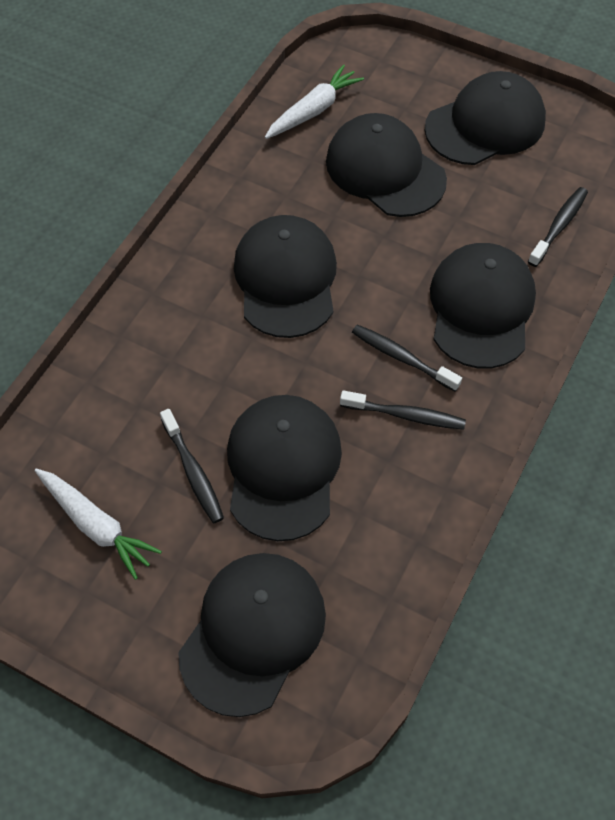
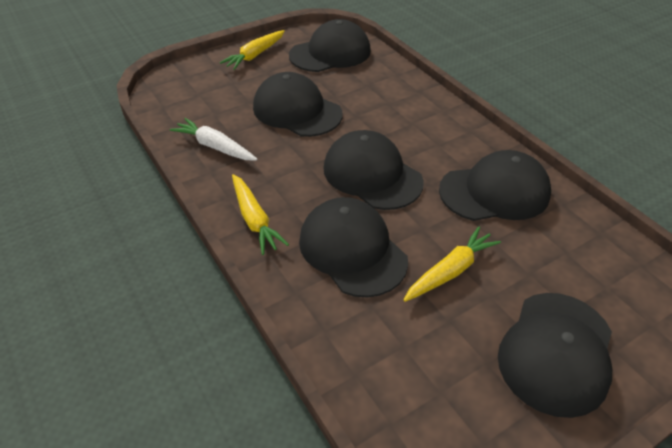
black toothbrush: 4 -> 0
white carrot: 2 -> 1
yellow carrot: 0 -> 3

